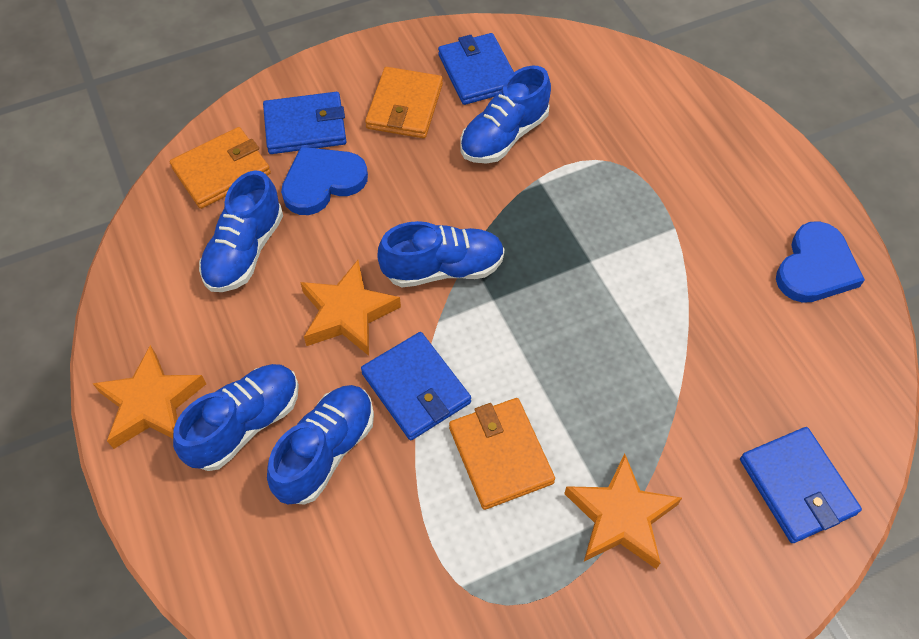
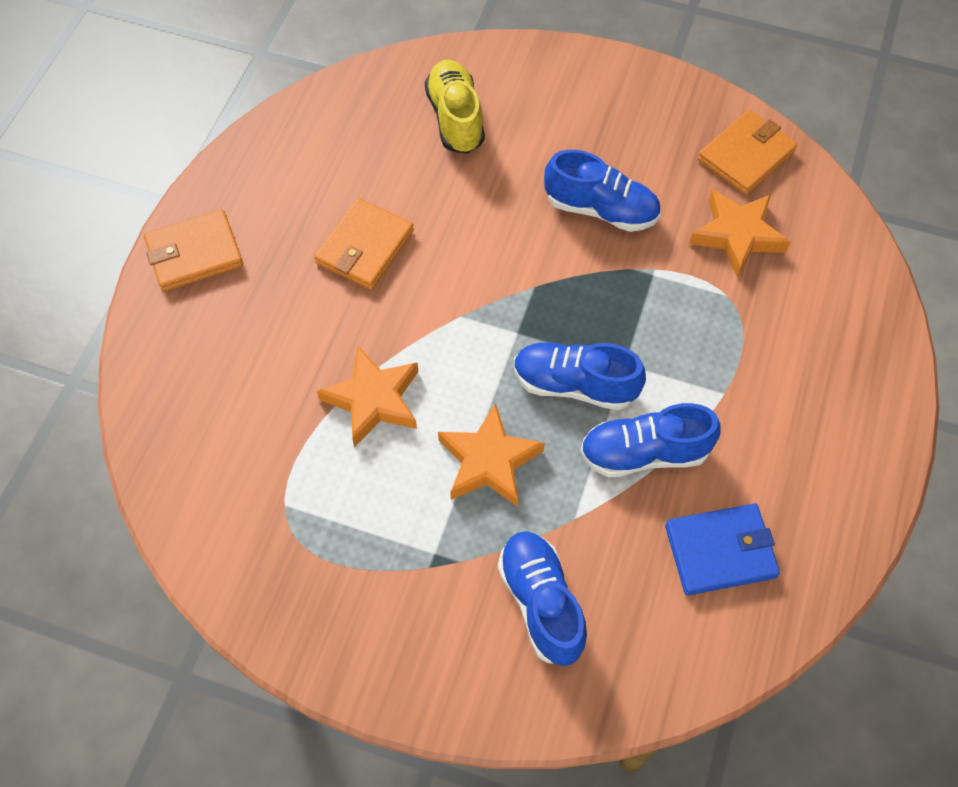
blue heart: 2 -> 0
blue shoe: 5 -> 4
blue wallet: 4 -> 1
yellow shoe: 0 -> 1

